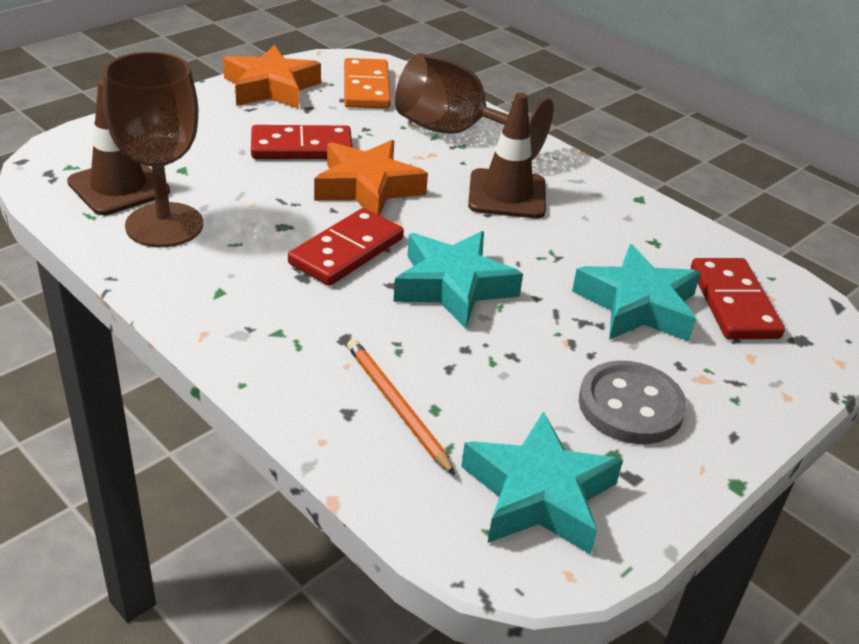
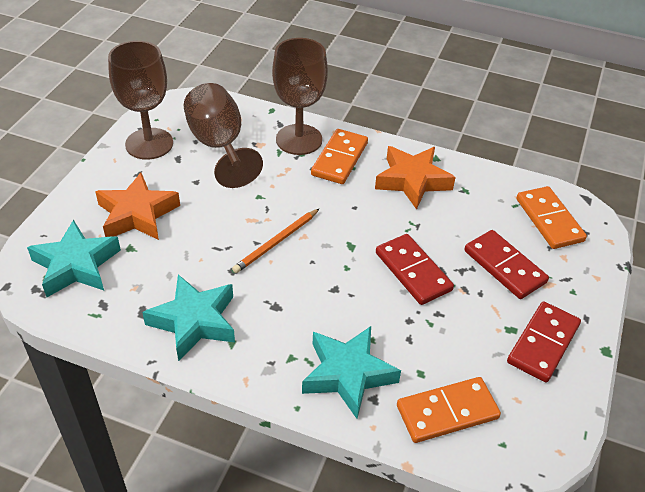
brown goblet: 2 -> 3
brown traffic cone: 2 -> 0
grey button: 1 -> 0
orange domino: 1 -> 3

